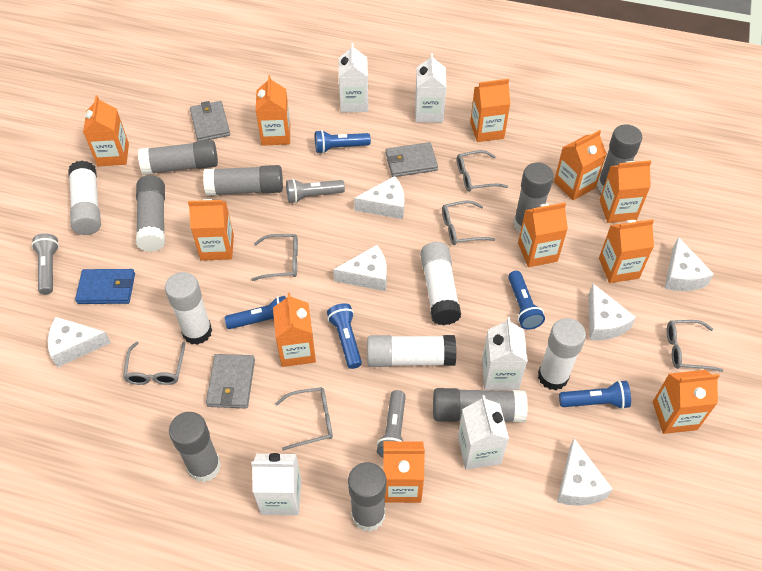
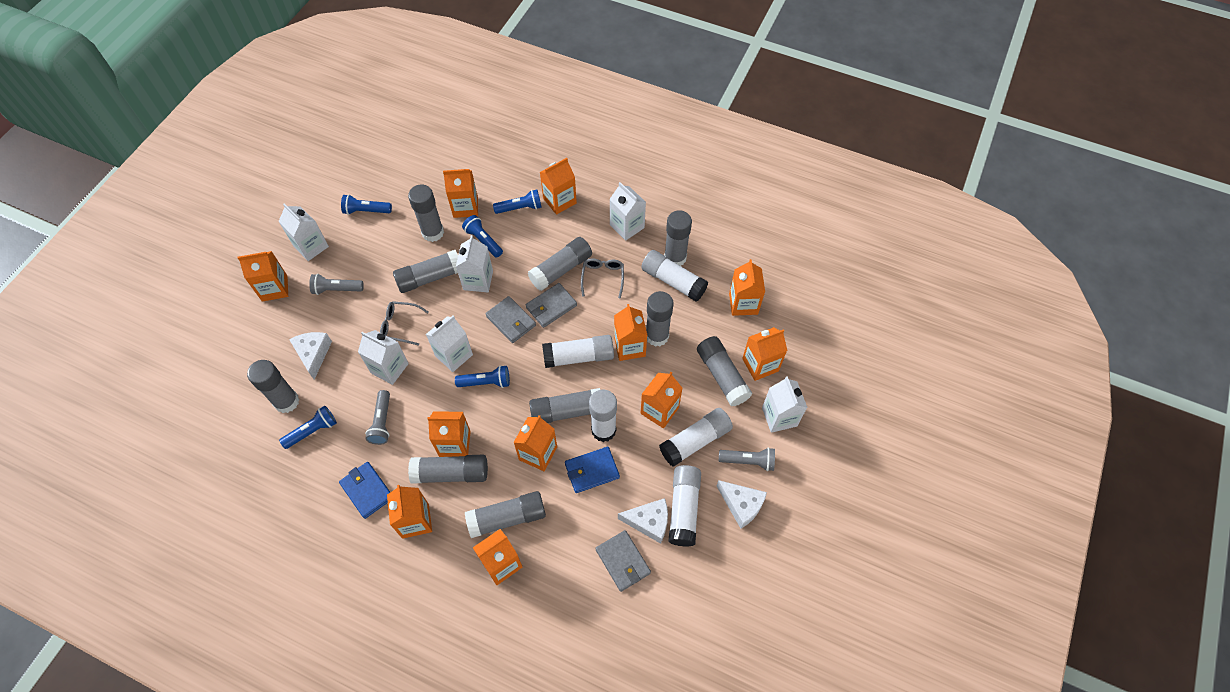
blue wallet: 1 -> 2
grey glasses: 6 -> 2
grey glue stick: 8 -> 10
white carton: 5 -> 6
white cheese: 6 -> 3

